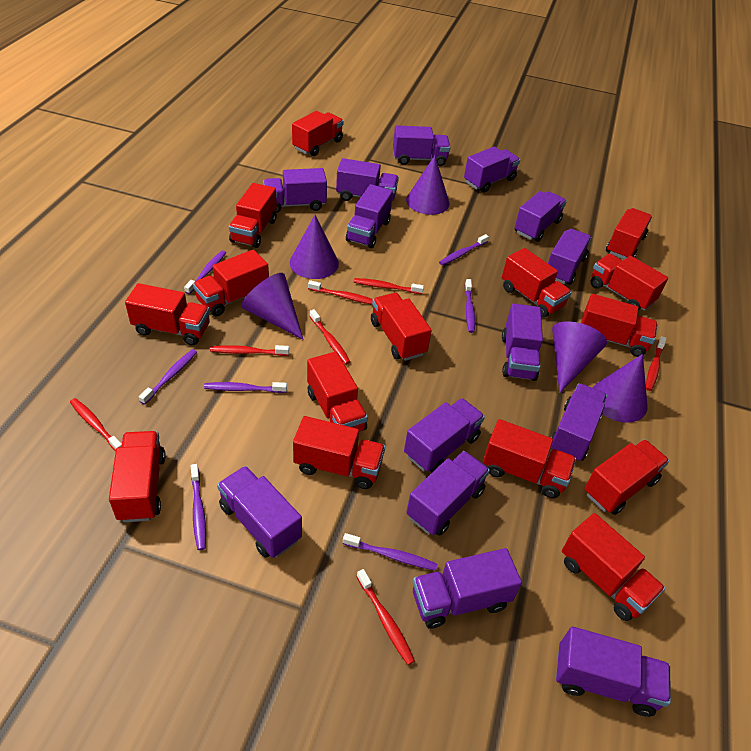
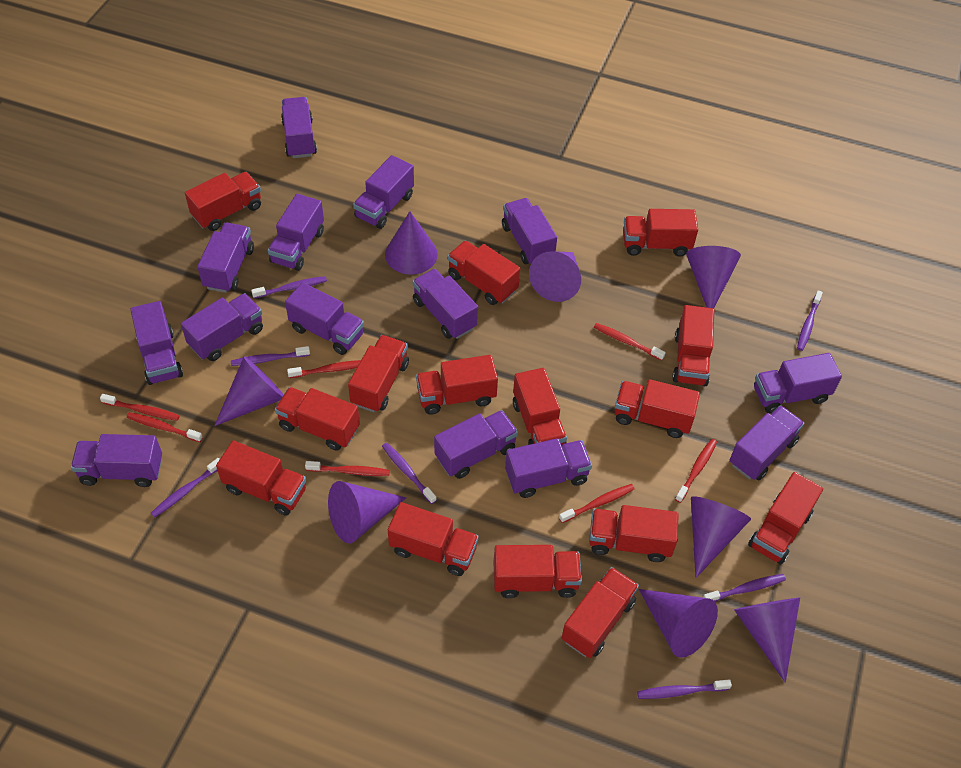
purple cone: 5 -> 8

